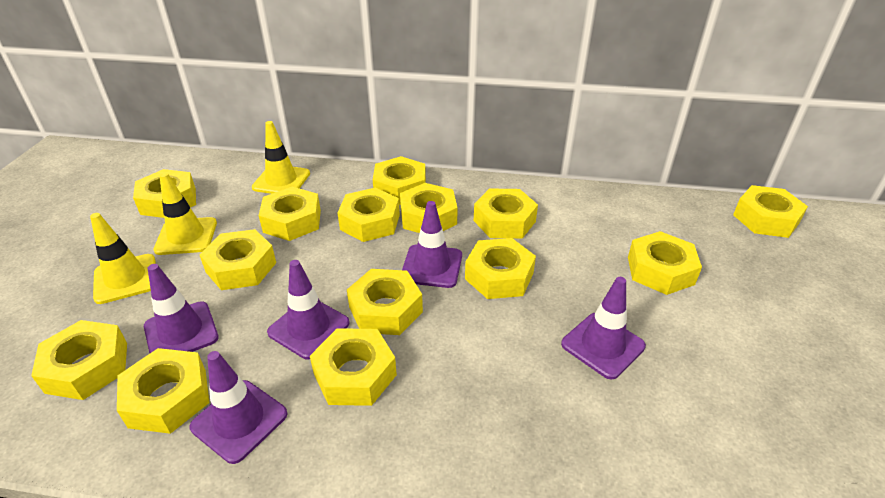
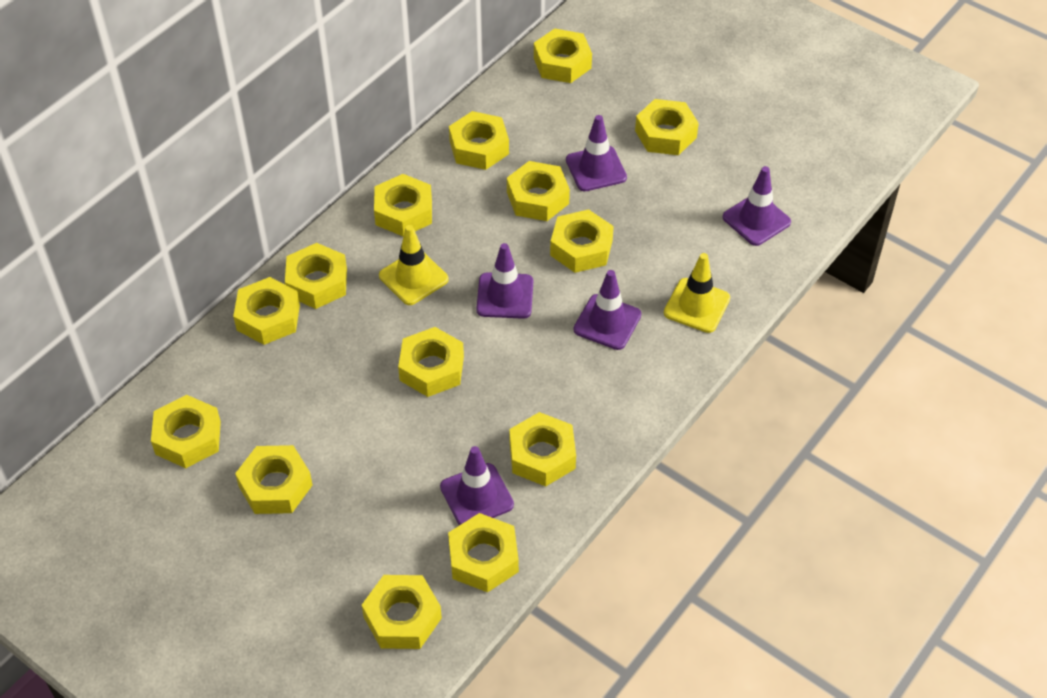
yellow traffic cone: 3 -> 2

